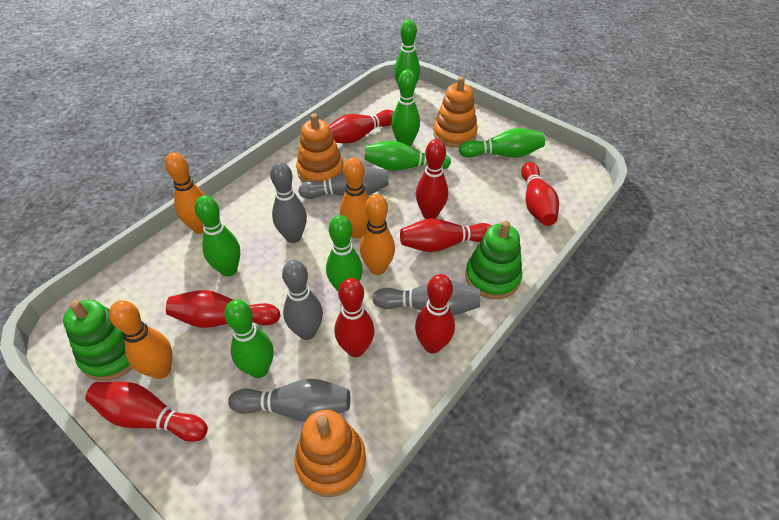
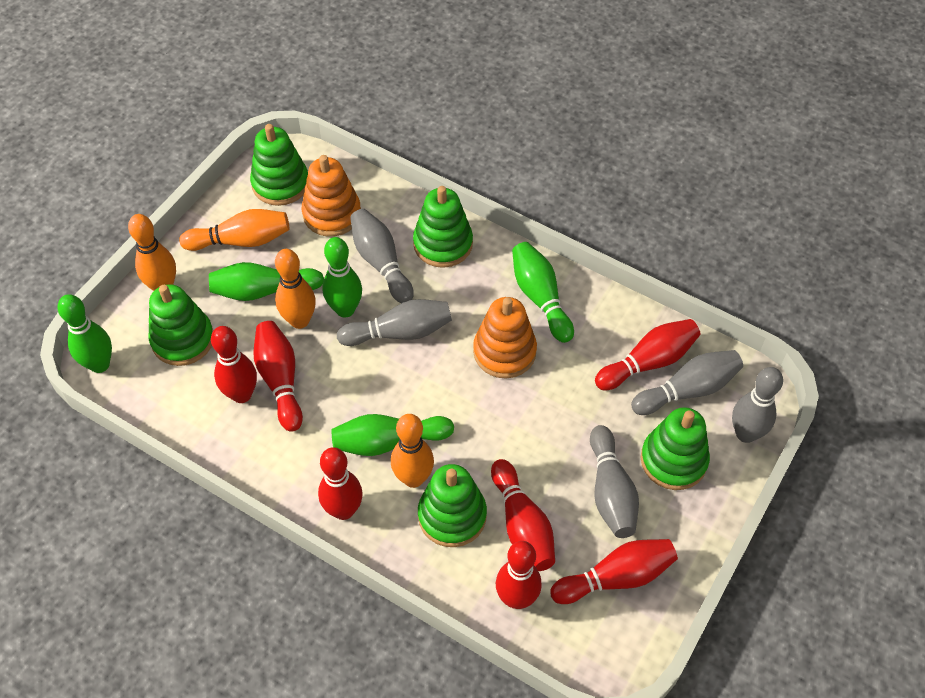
green bowling pin: 7 -> 5
green stacking toy: 2 -> 5
orange stacking toy: 3 -> 2
red bowling pin: 8 -> 7

